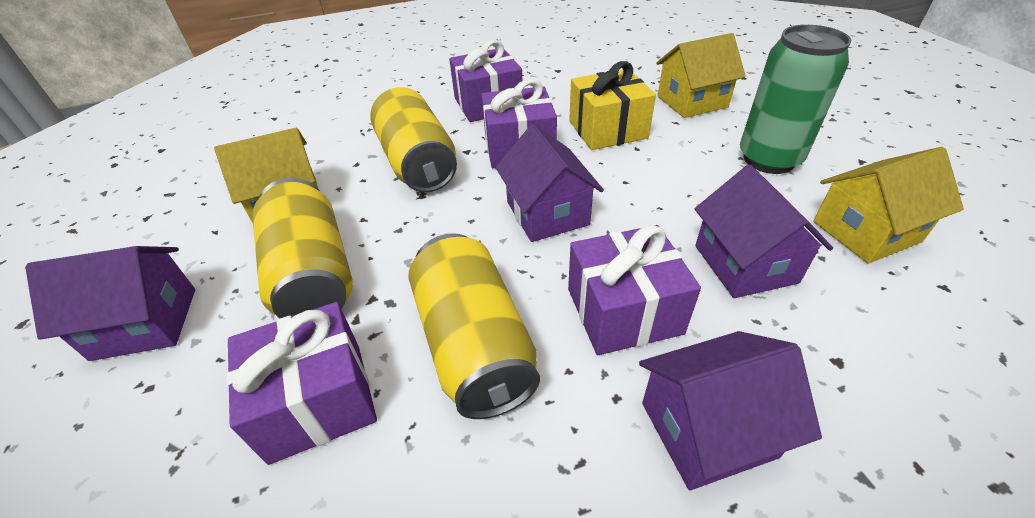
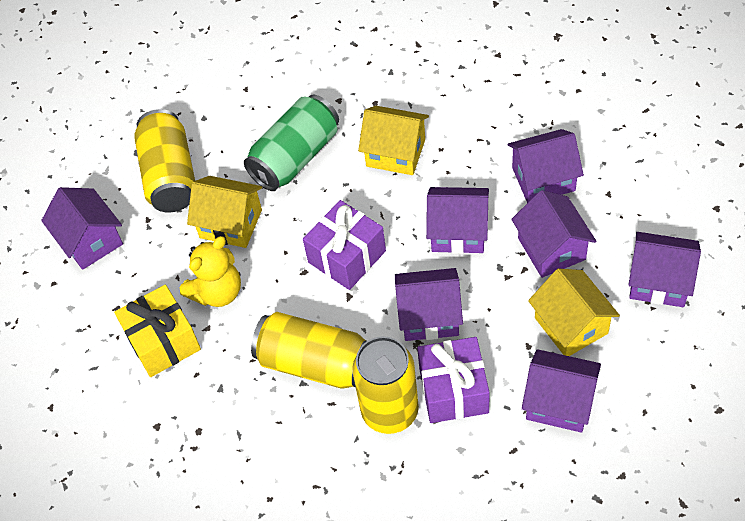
purple gift: 4 -> 2
purple house: 4 -> 7
yellow teddy bear: 0 -> 1

